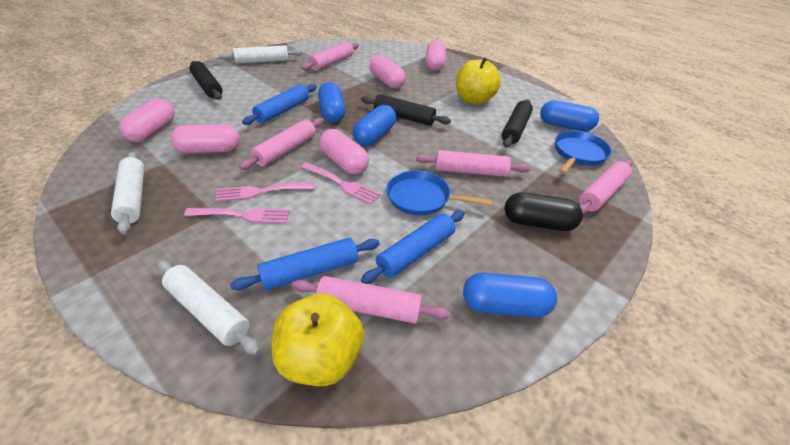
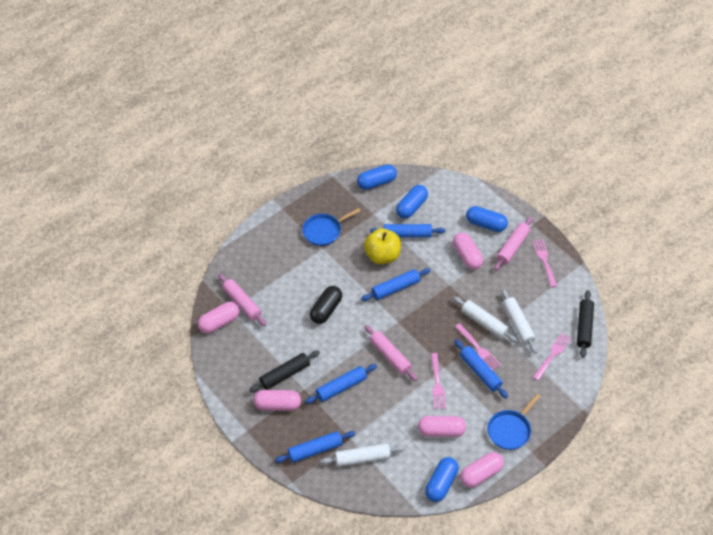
black rolling pin: 3 -> 2
blue rolling pin: 3 -> 5
pink fork: 3 -> 4
pink rolling pin: 5 -> 3
yellow apple: 2 -> 1

